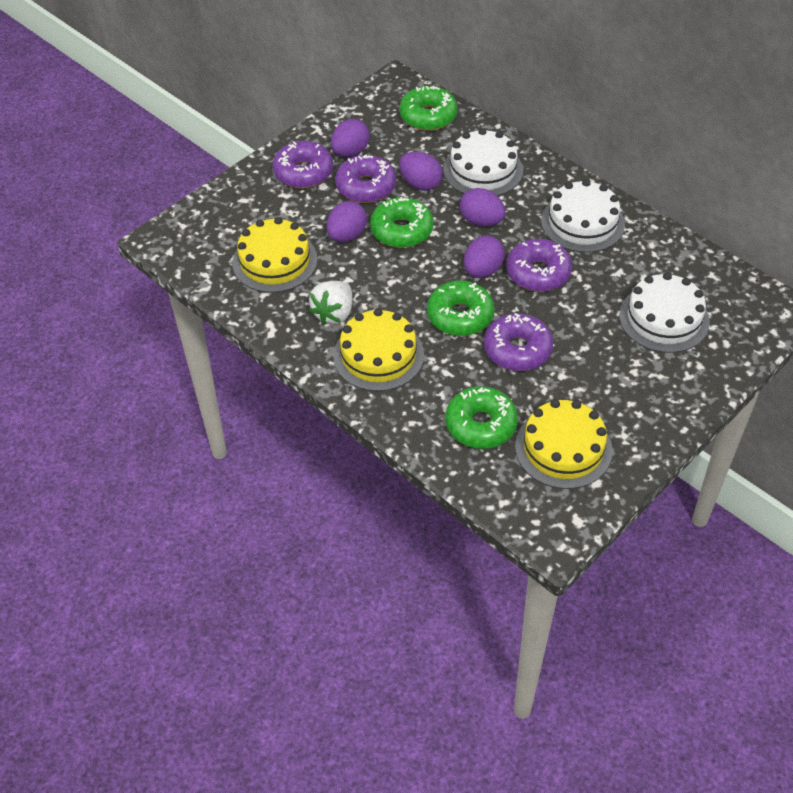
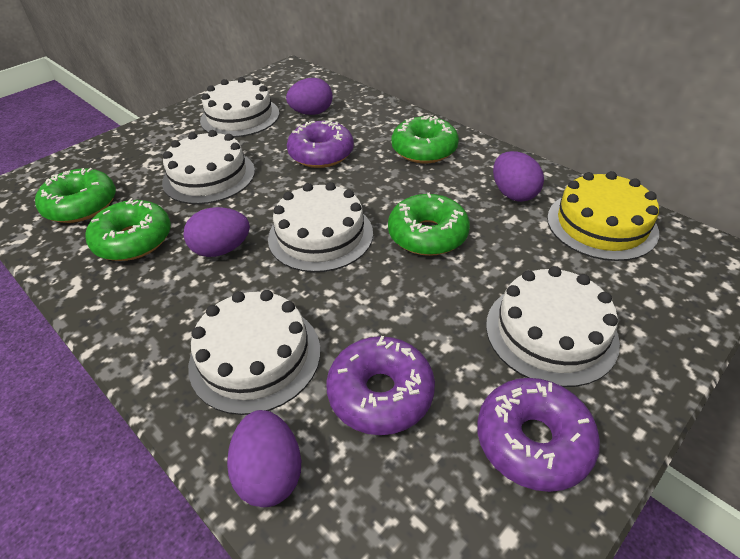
purple donut: 4 -> 3
purple egg: 5 -> 4
white cake: 3 -> 5
white strawberry: 1 -> 0
yellow cake: 3 -> 1

